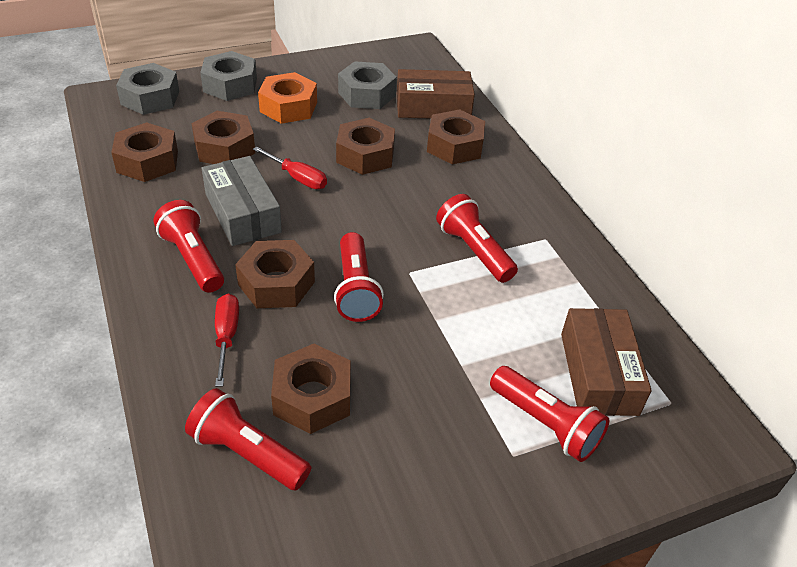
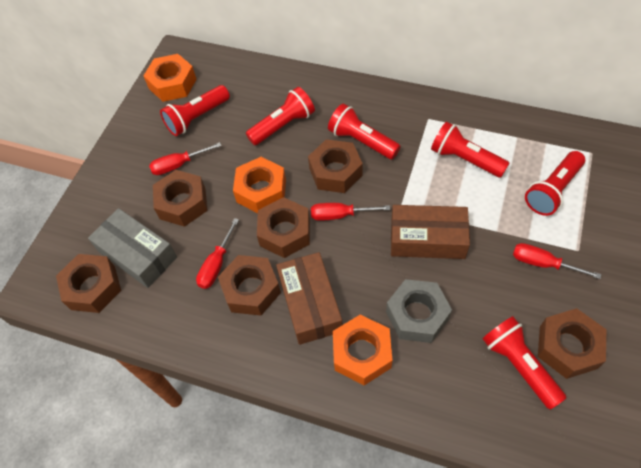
grey nut: 3 -> 1
orange nut: 1 -> 3
red flashlight: 5 -> 6
red screwdriver: 2 -> 4

